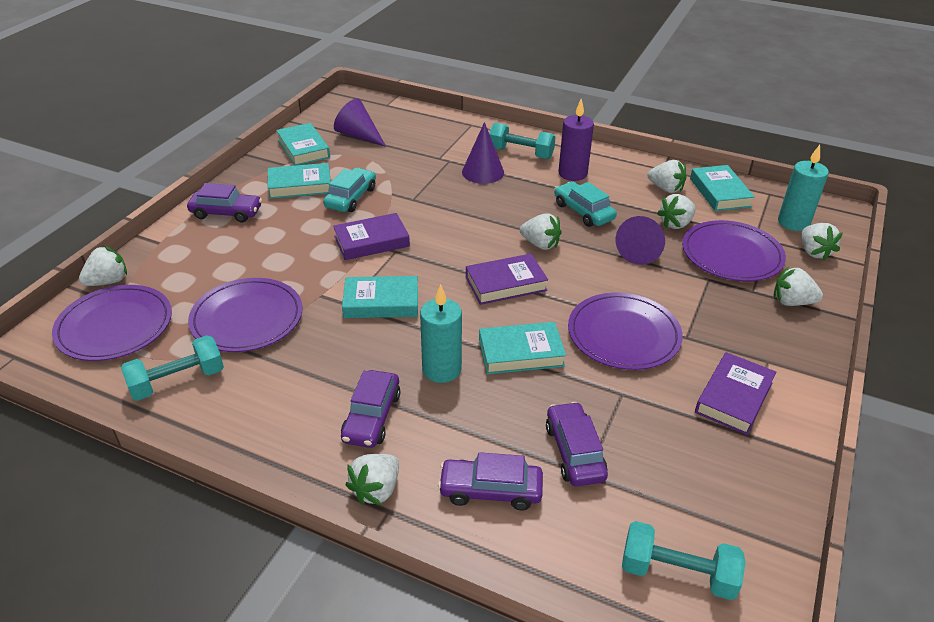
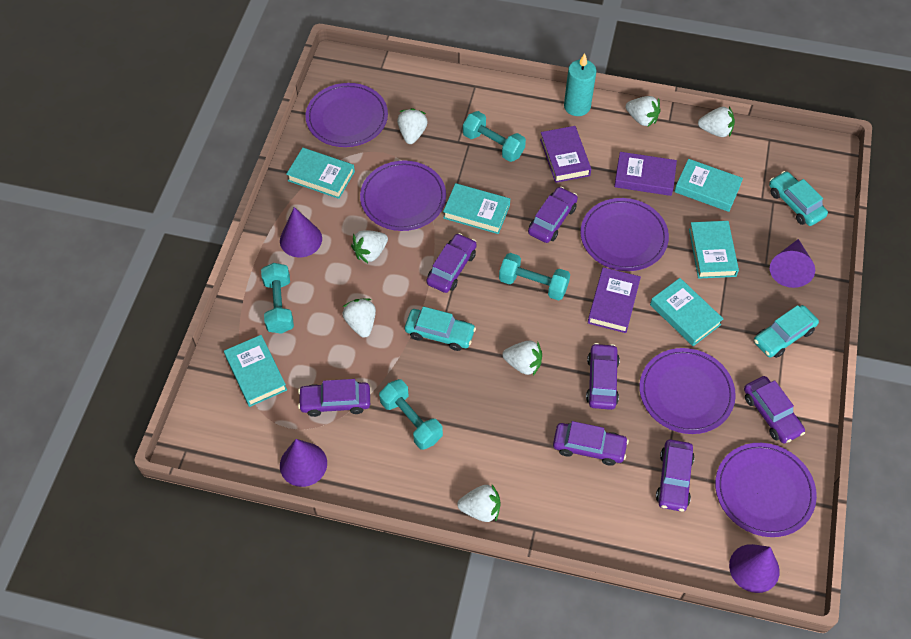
purple candle: 1 -> 0
purple car: 4 -> 7
purple cone: 3 -> 4
purple plate: 4 -> 5
turquoise book: 5 -> 6
turquoise candle: 2 -> 1
turquoise car: 2 -> 3
turquoise dumbbell: 3 -> 4

